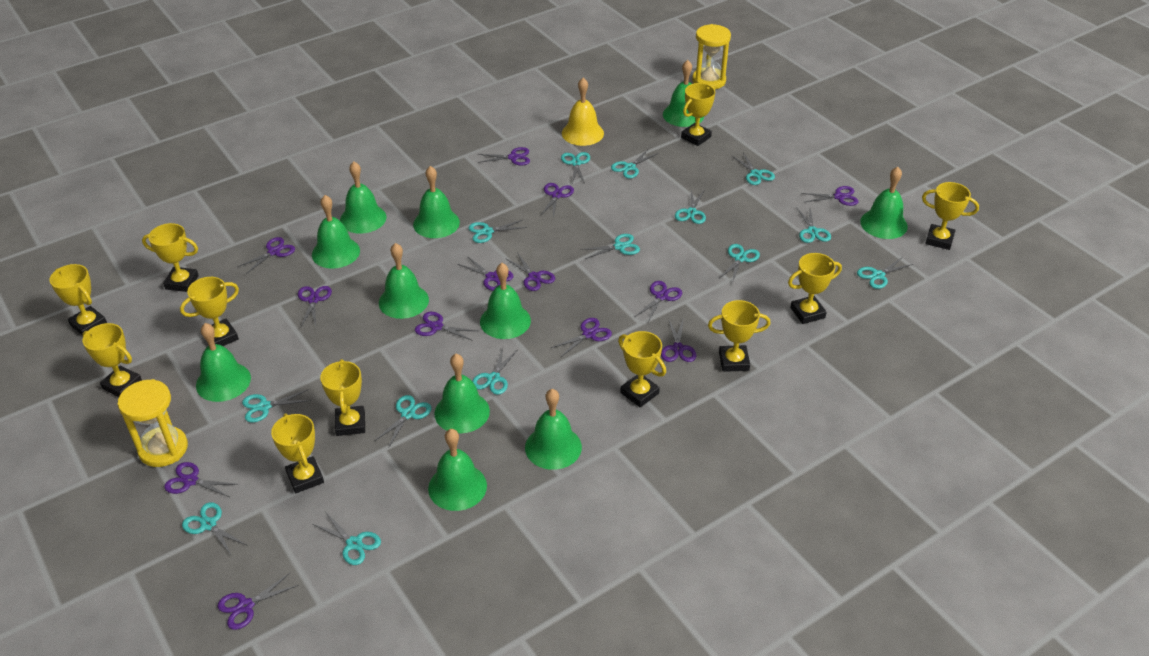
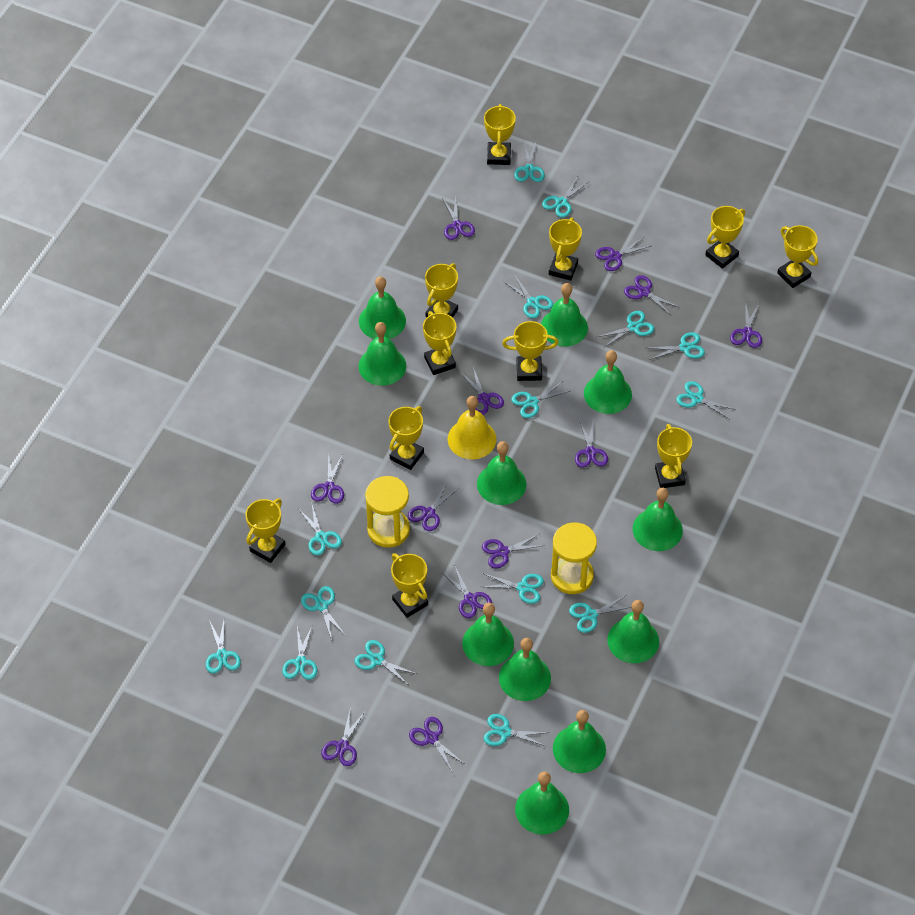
purple scissors: 13 -> 12
turquoise scissors: 14 -> 15

